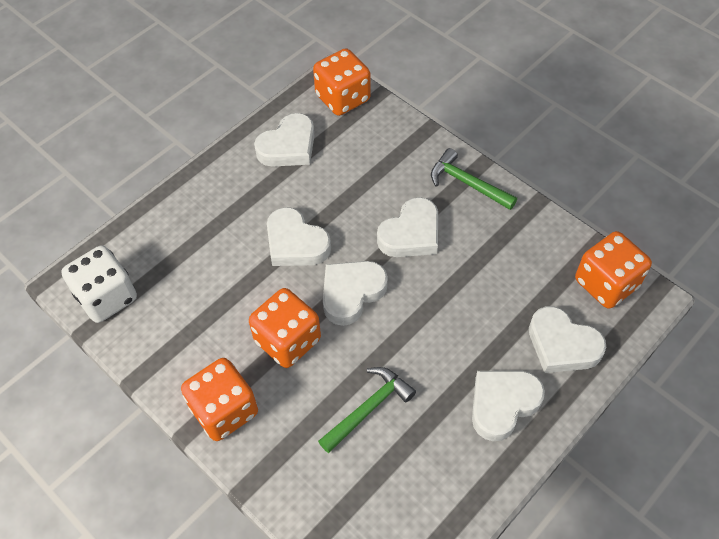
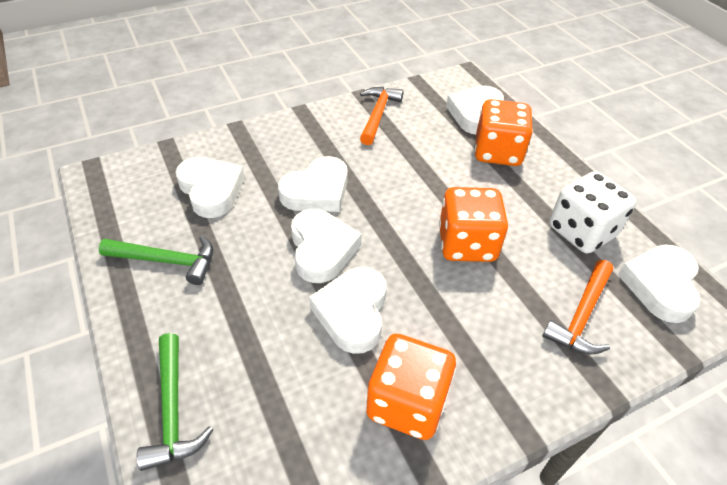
orange dice: 4 -> 3
orange hammer: 0 -> 2

